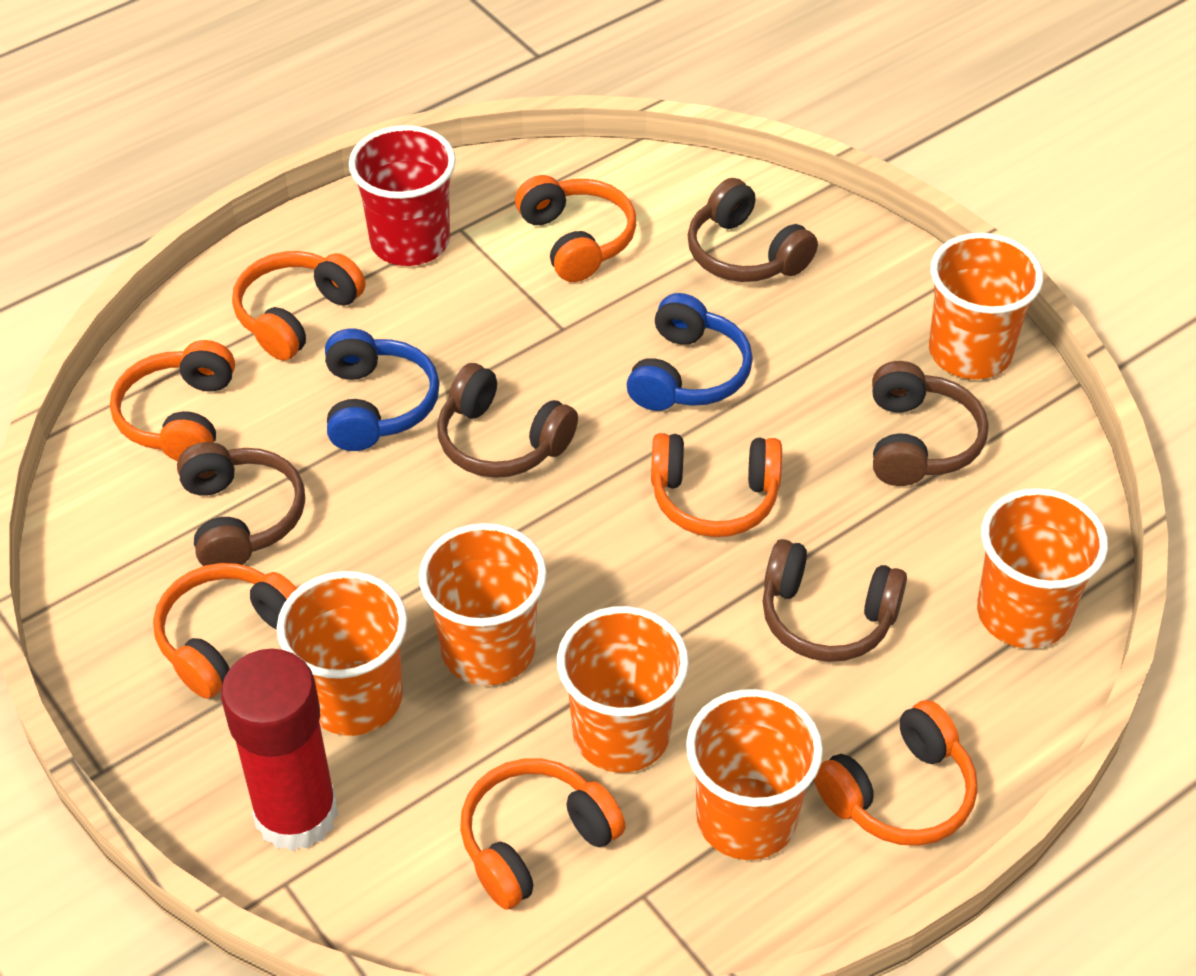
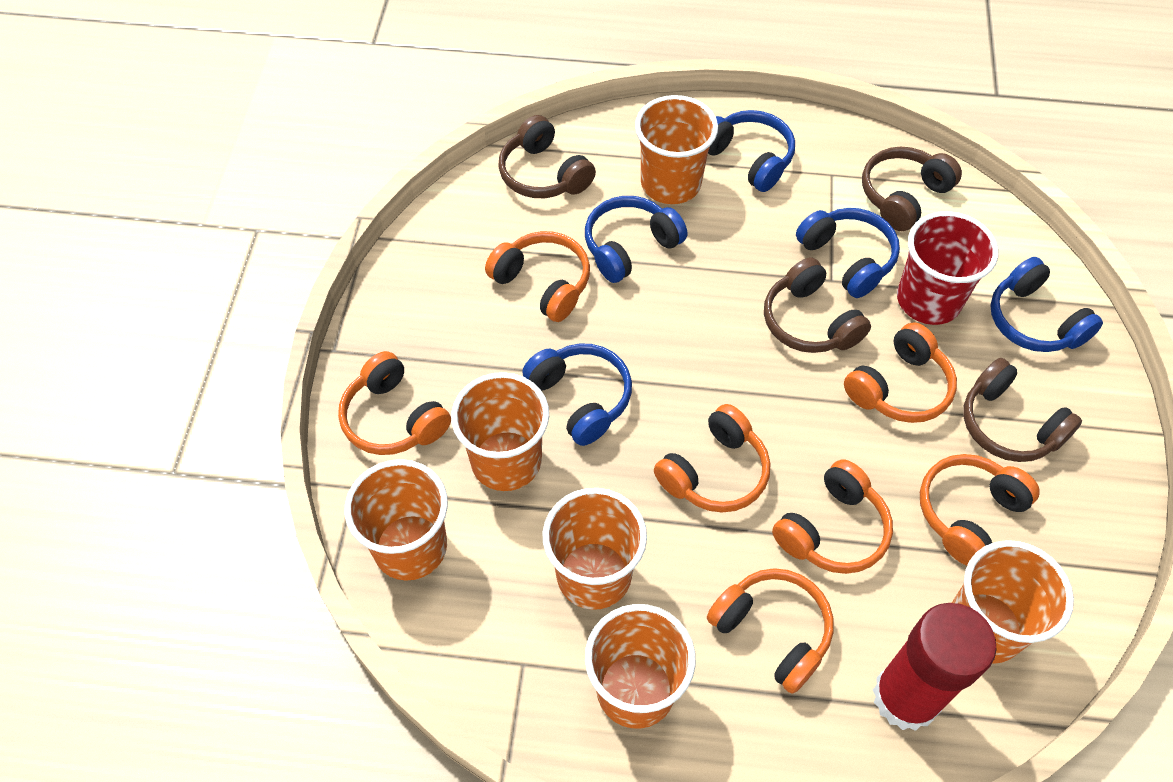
blue headphones: 2 -> 5
brown headphones: 5 -> 4

